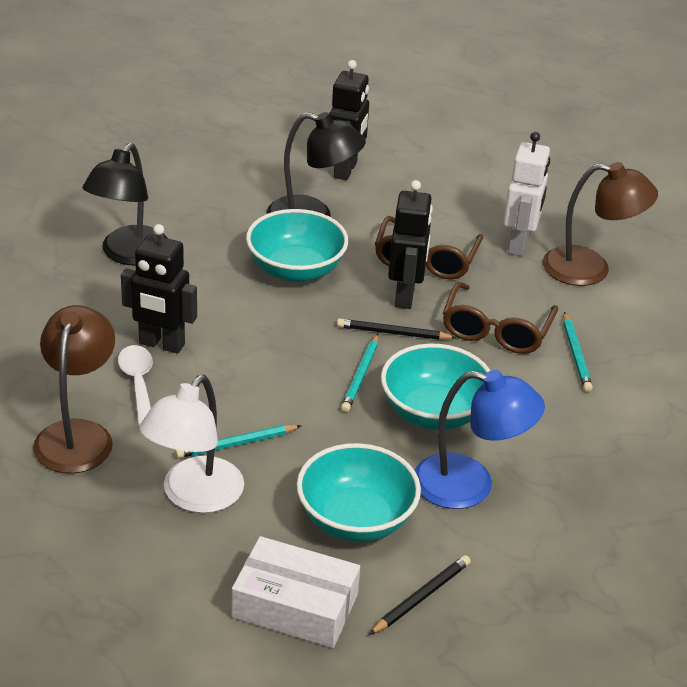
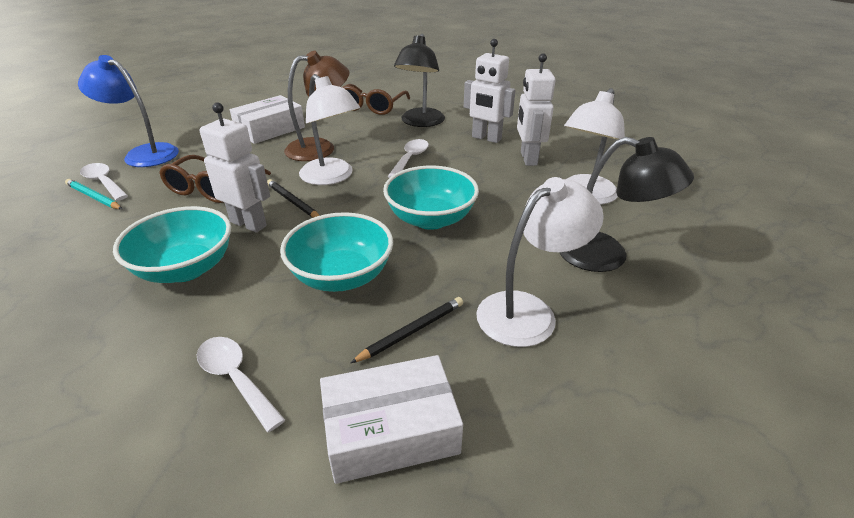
black robot: 3 -> 0
brown lamp: 2 -> 1
turquoise pencil: 3 -> 1
white box: 1 -> 2
white lamp: 1 -> 3
white robot: 1 -> 3
white spoon: 1 -> 3

